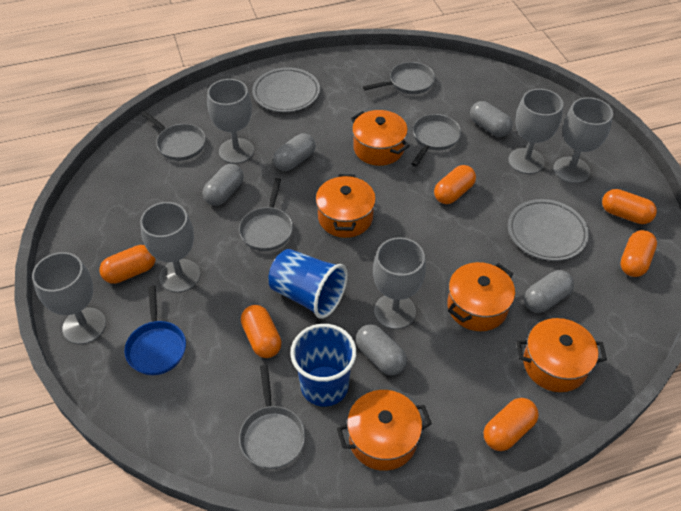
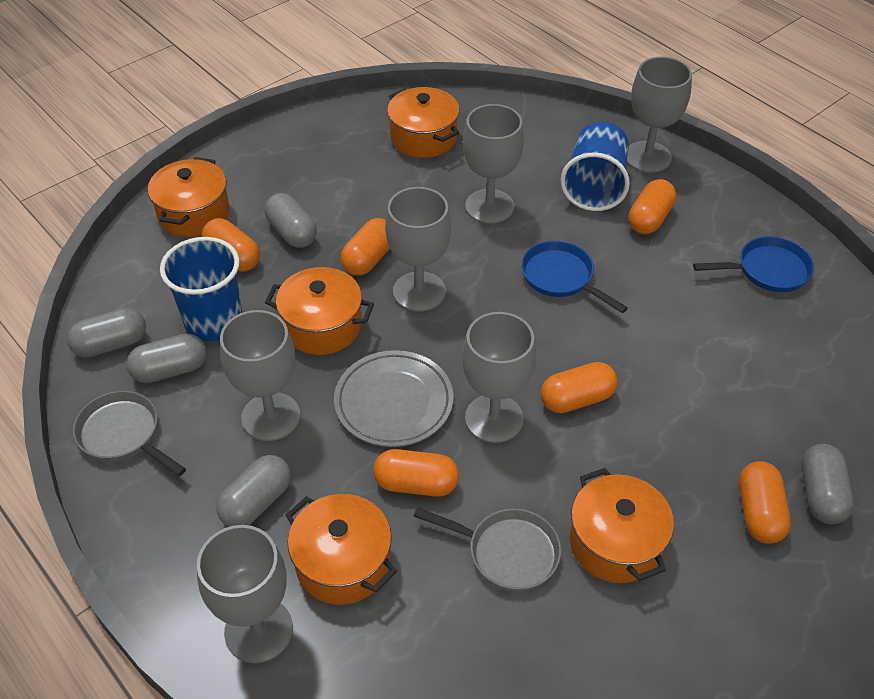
blue pan: 1 -> 2
grey pan: 5 -> 2
grey plate: 2 -> 1

